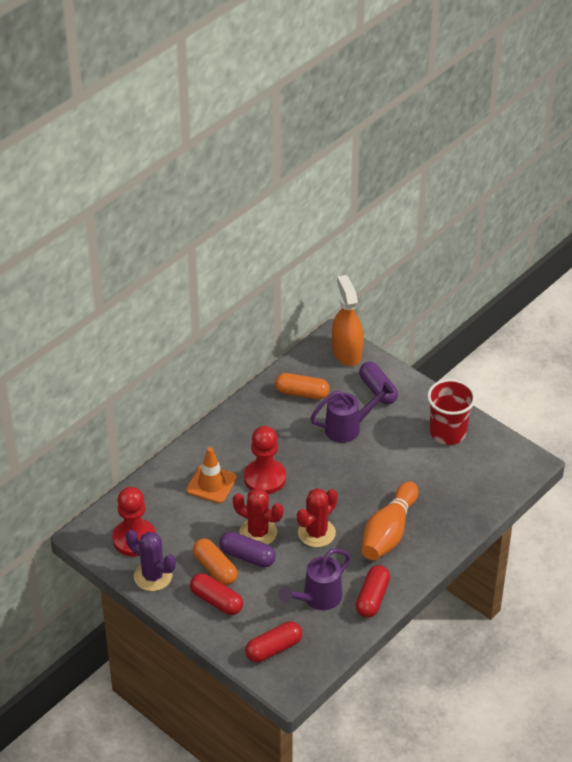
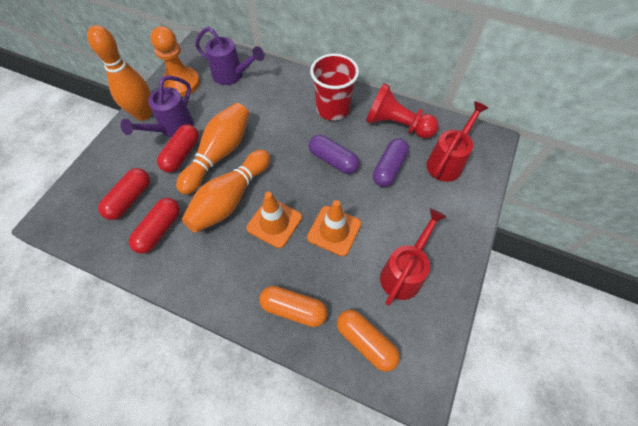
orange bowling pin: 1 -> 3
orange pawn: 0 -> 1
orange spray bottle: 1 -> 0
orange traffic cone: 1 -> 2
purple cactus: 1 -> 0
red cactus: 2 -> 0
red pawn: 2 -> 1
red watering can: 0 -> 2

